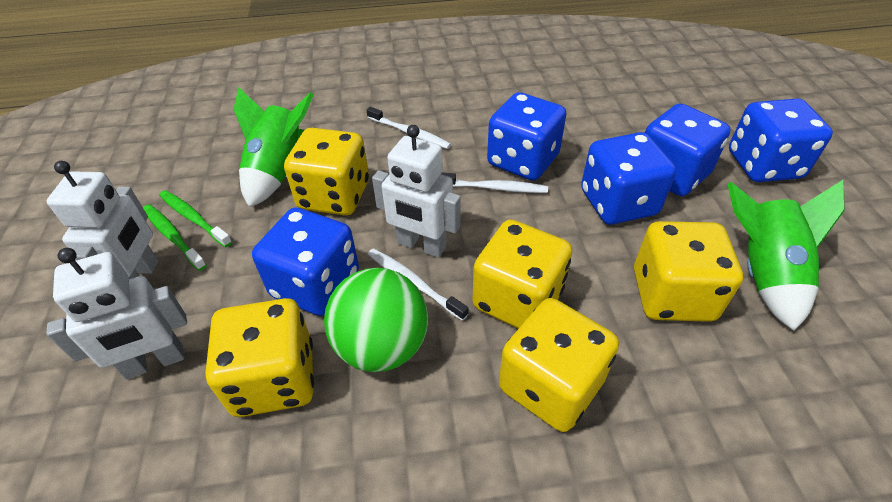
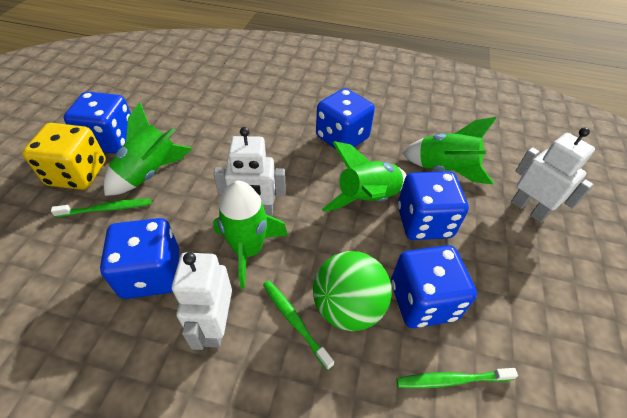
green rocket: 2 -> 4
green toothbrush: 2 -> 3
white toothbrush: 3 -> 0
yellow dice: 5 -> 1

